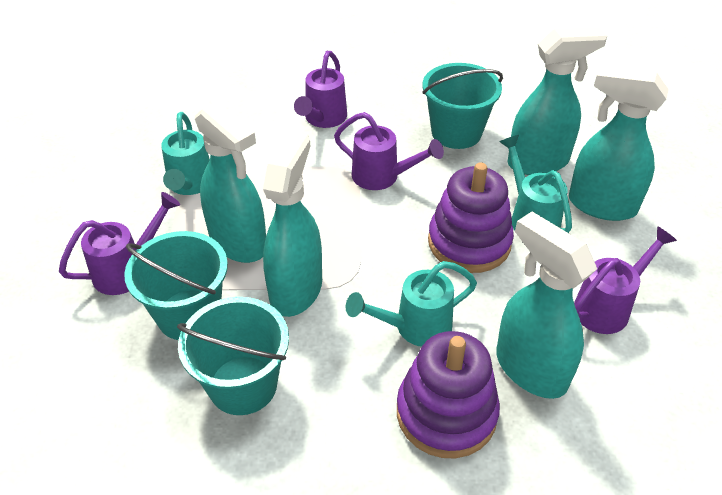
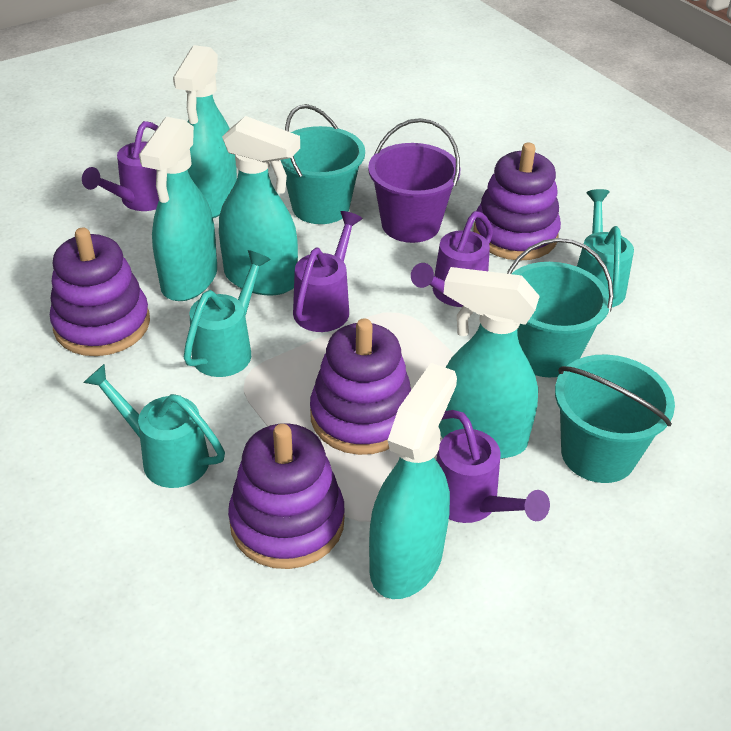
purple bucket: 0 -> 1
purple stacking toy: 2 -> 4

